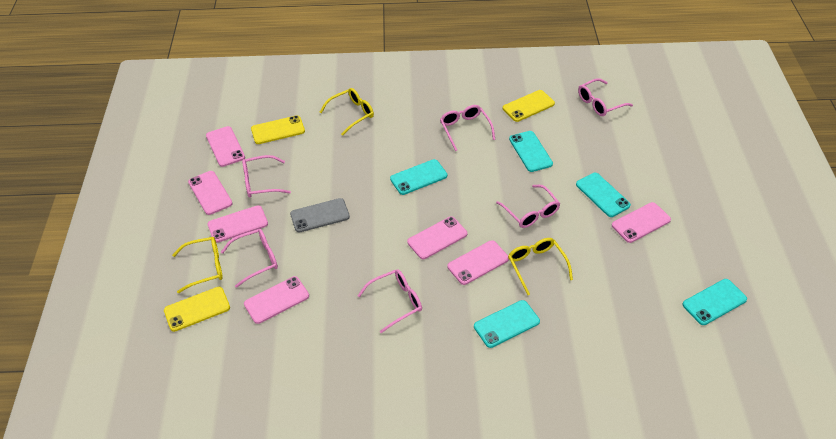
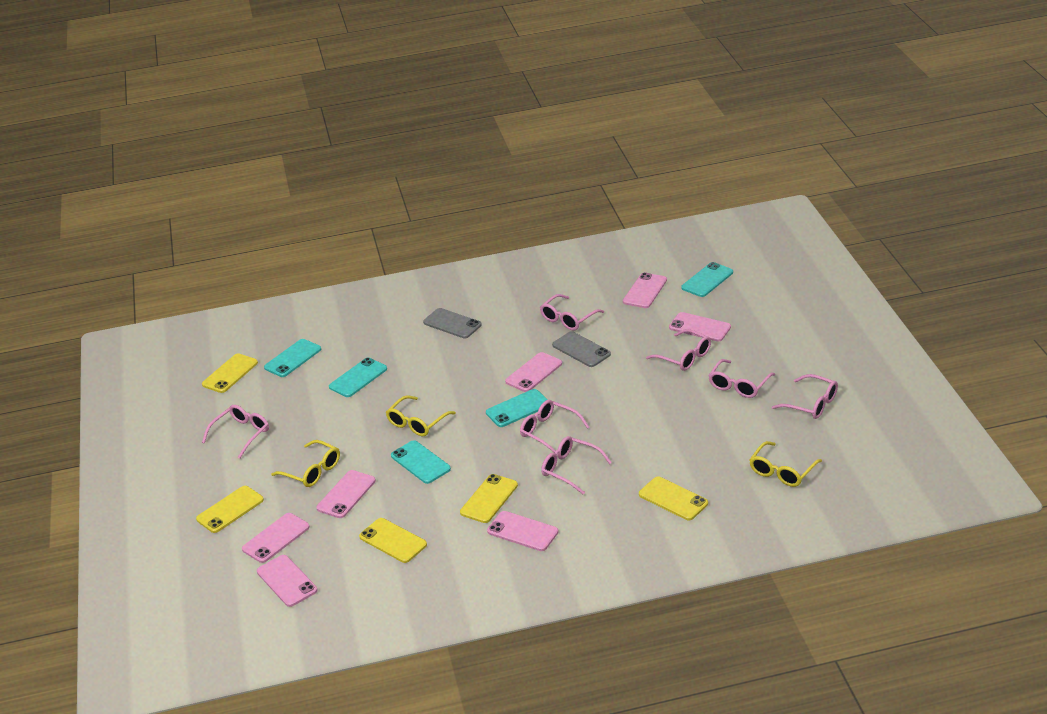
grey phone: 1 -> 2
pink glasses: 6 -> 7
yellow phone: 3 -> 5

